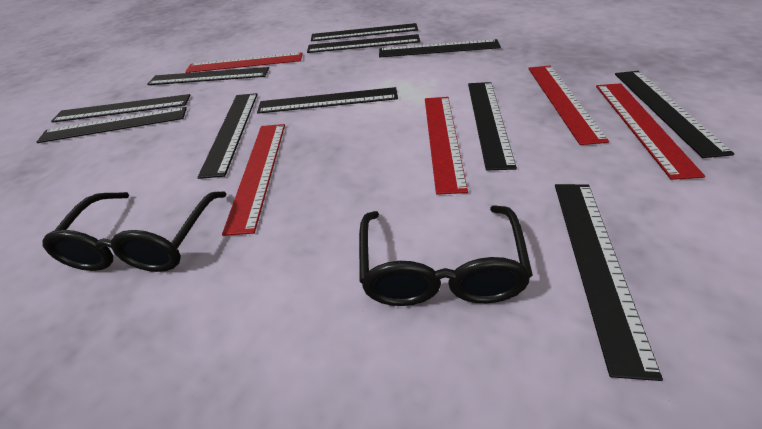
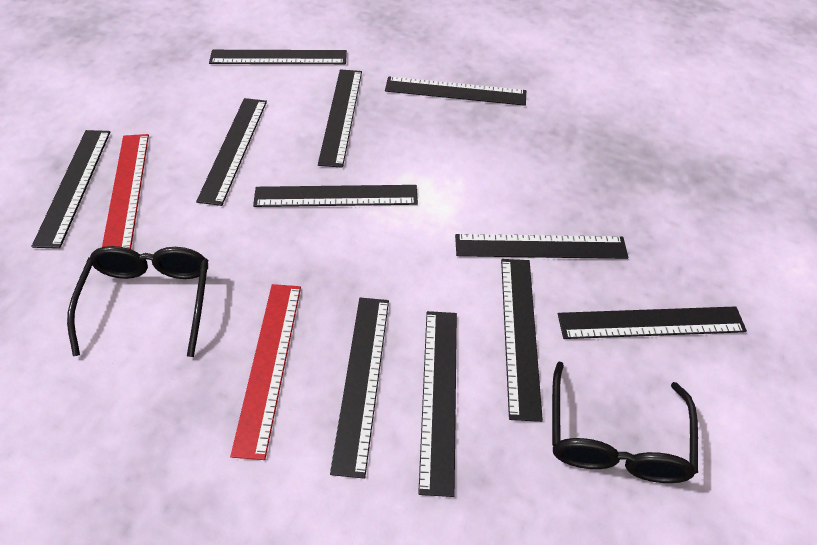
red ruler: 5 -> 2

